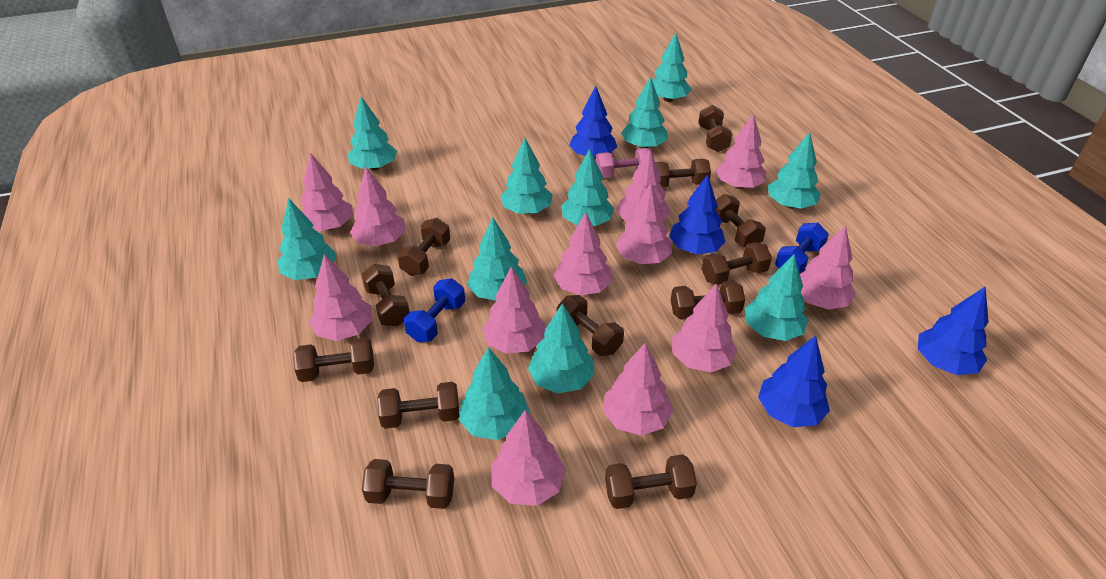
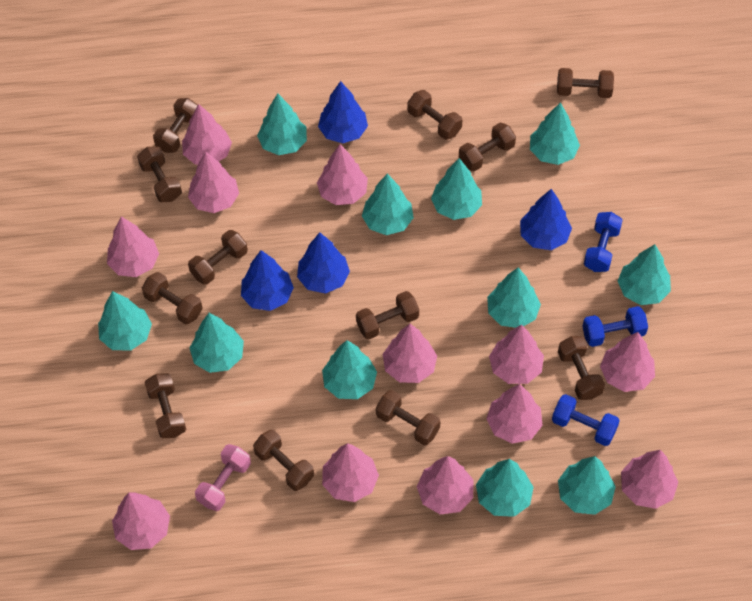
blue dumbbell: 2 -> 3

